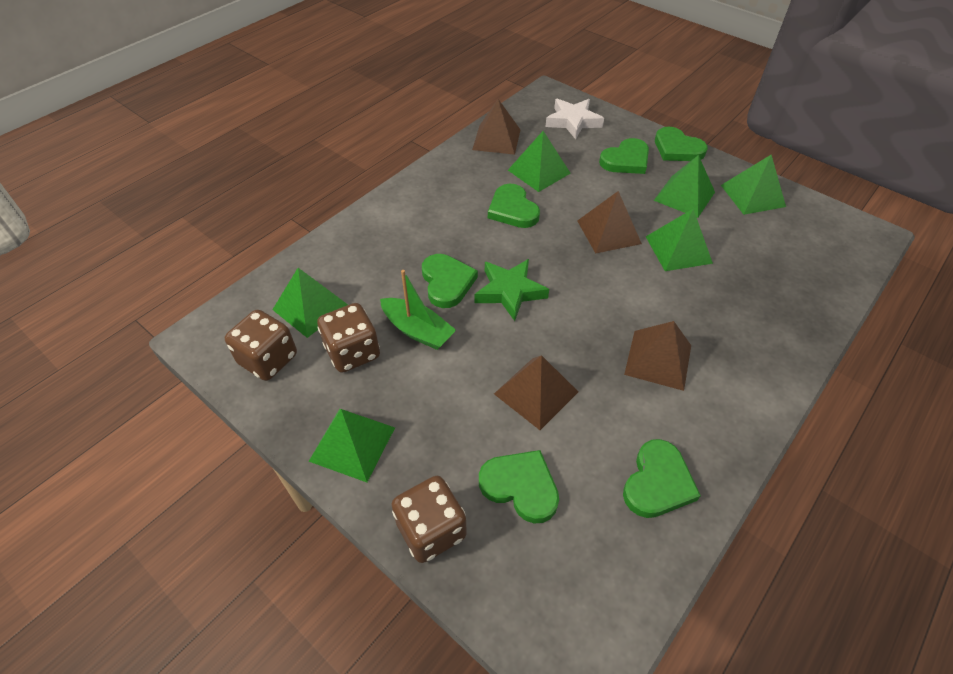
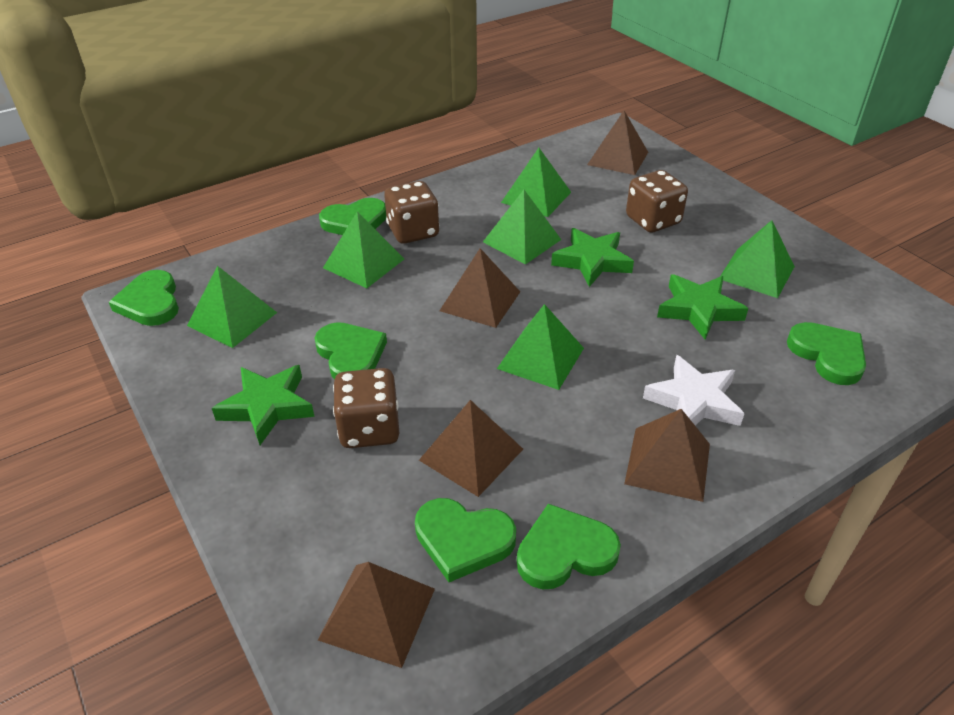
brown pyramid: 4 -> 5
green boat: 1 -> 0
green star: 1 -> 3

